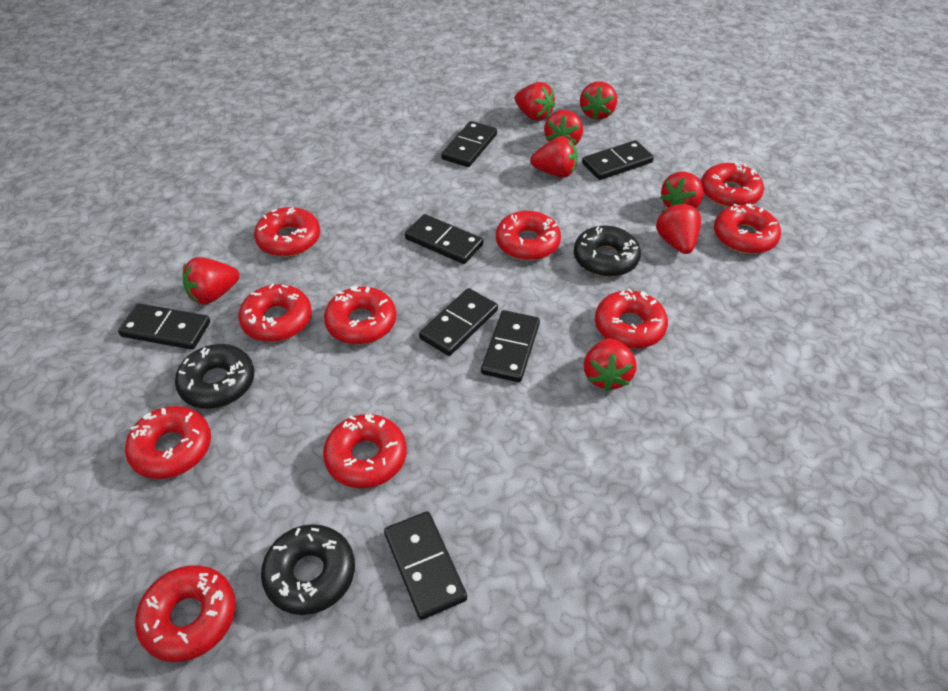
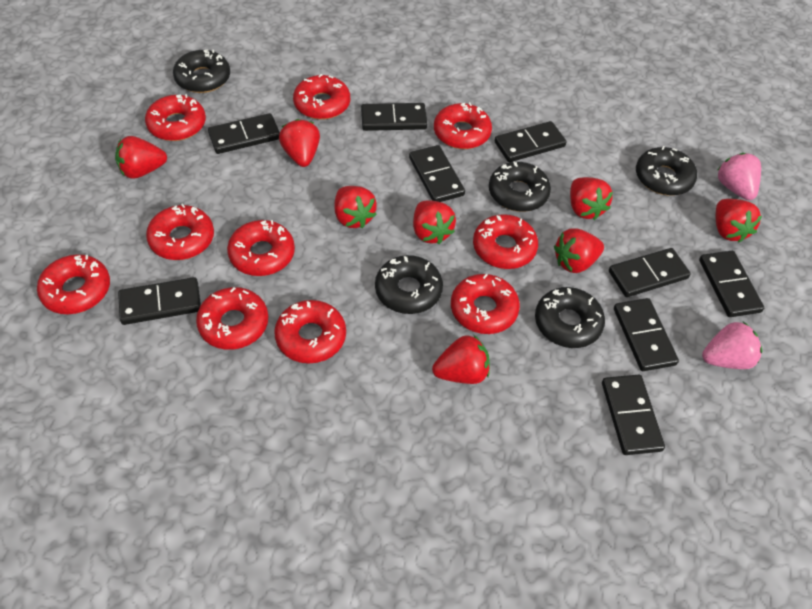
black domino: 7 -> 9
black donut: 3 -> 5
pink strawberry: 0 -> 2

